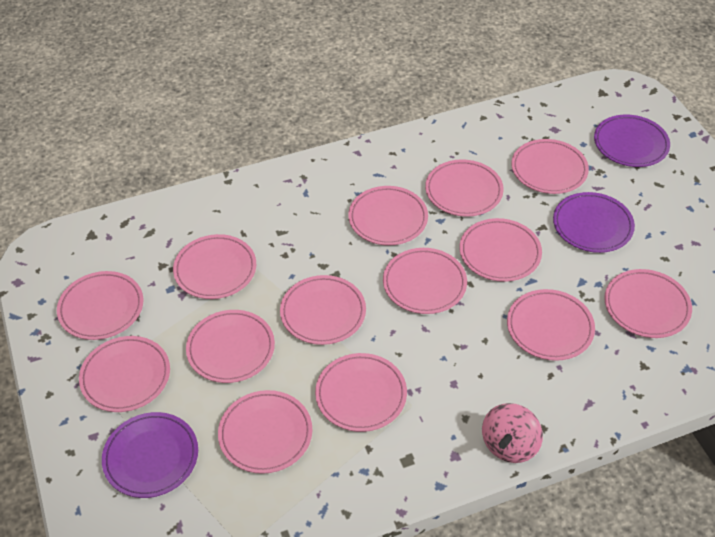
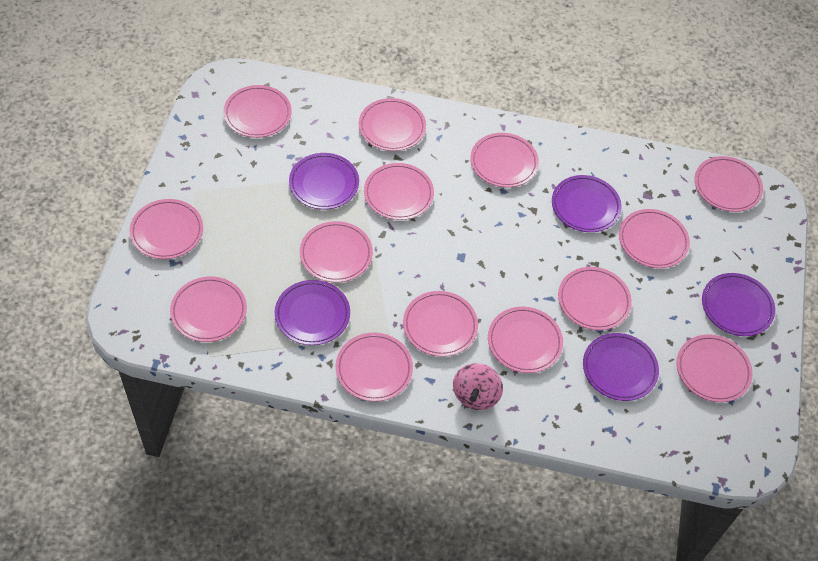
purple plate: 3 -> 5

